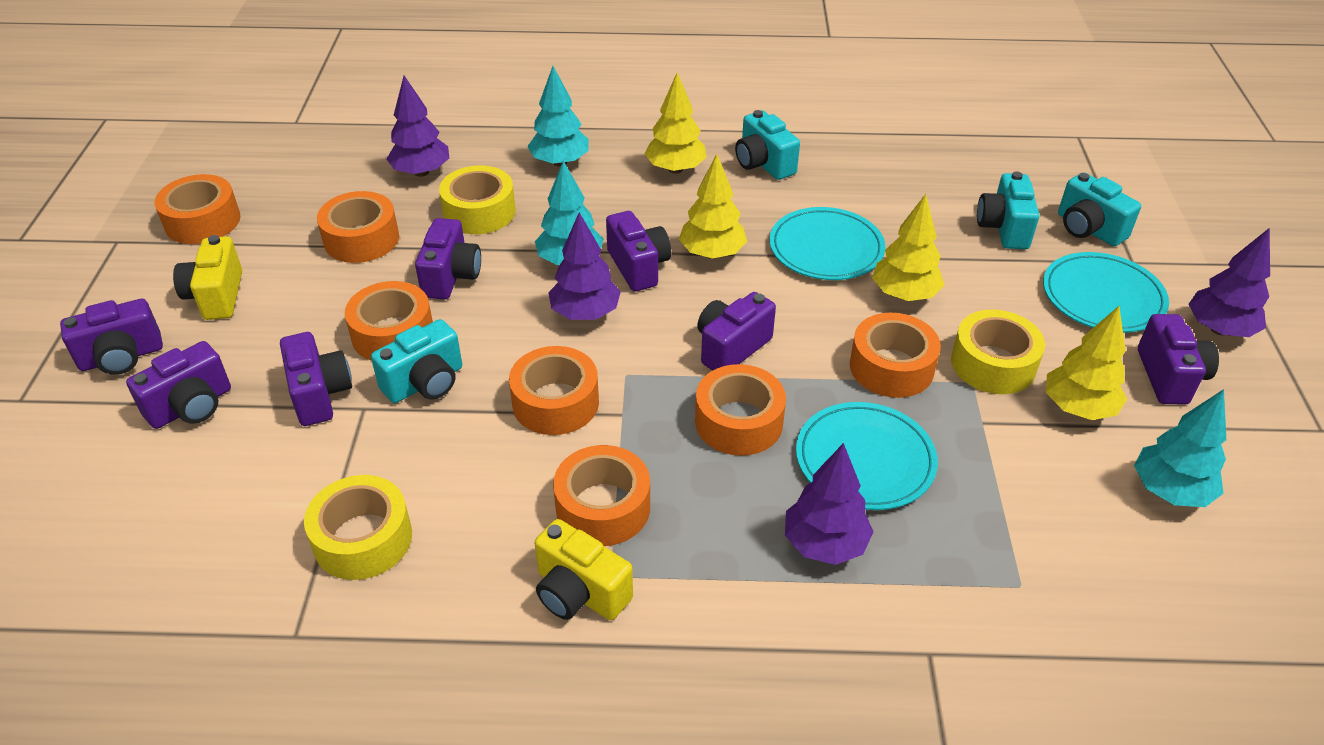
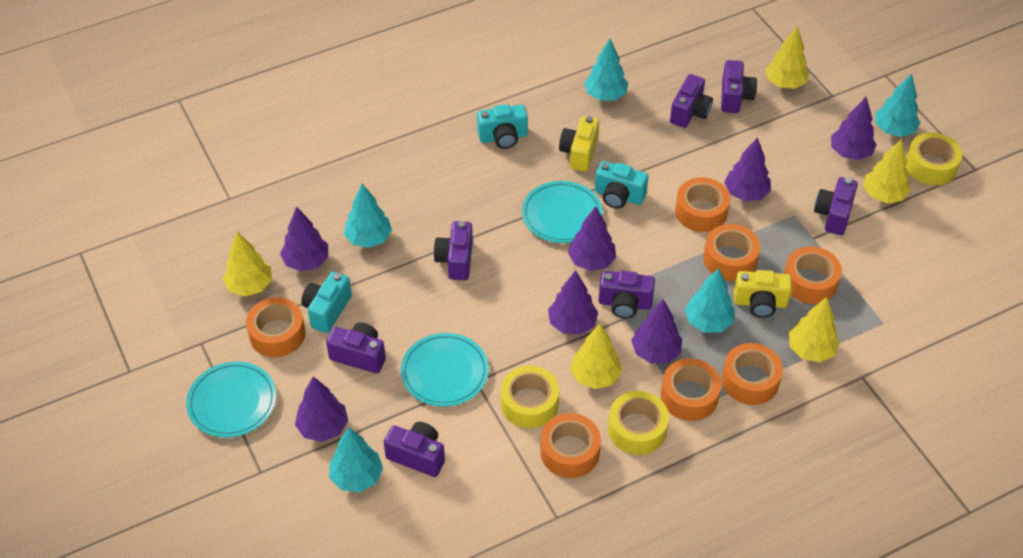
purple tree: 4 -> 7
turquoise camera: 4 -> 3
turquoise tree: 3 -> 5
yellow tree: 4 -> 5

